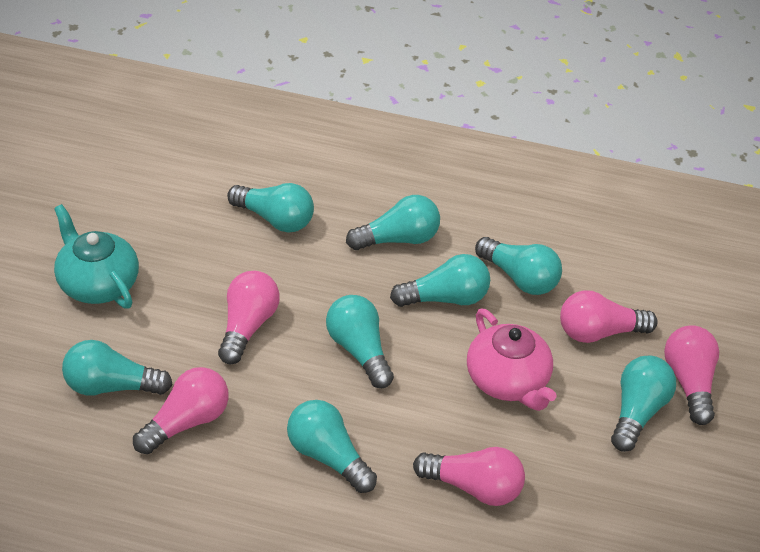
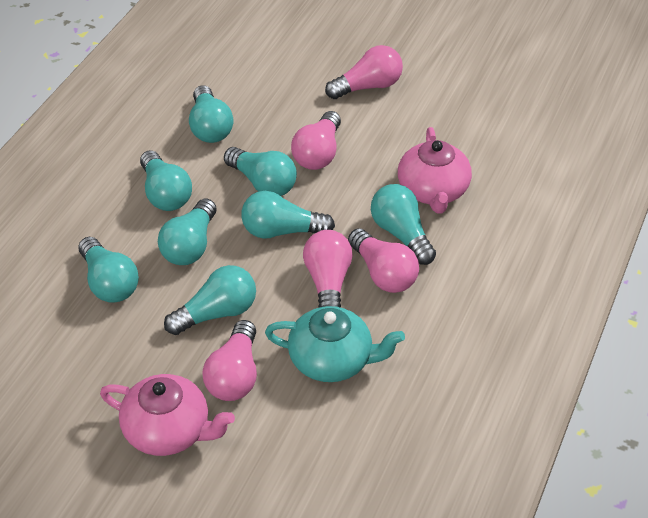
pink teapot: 1 -> 2

